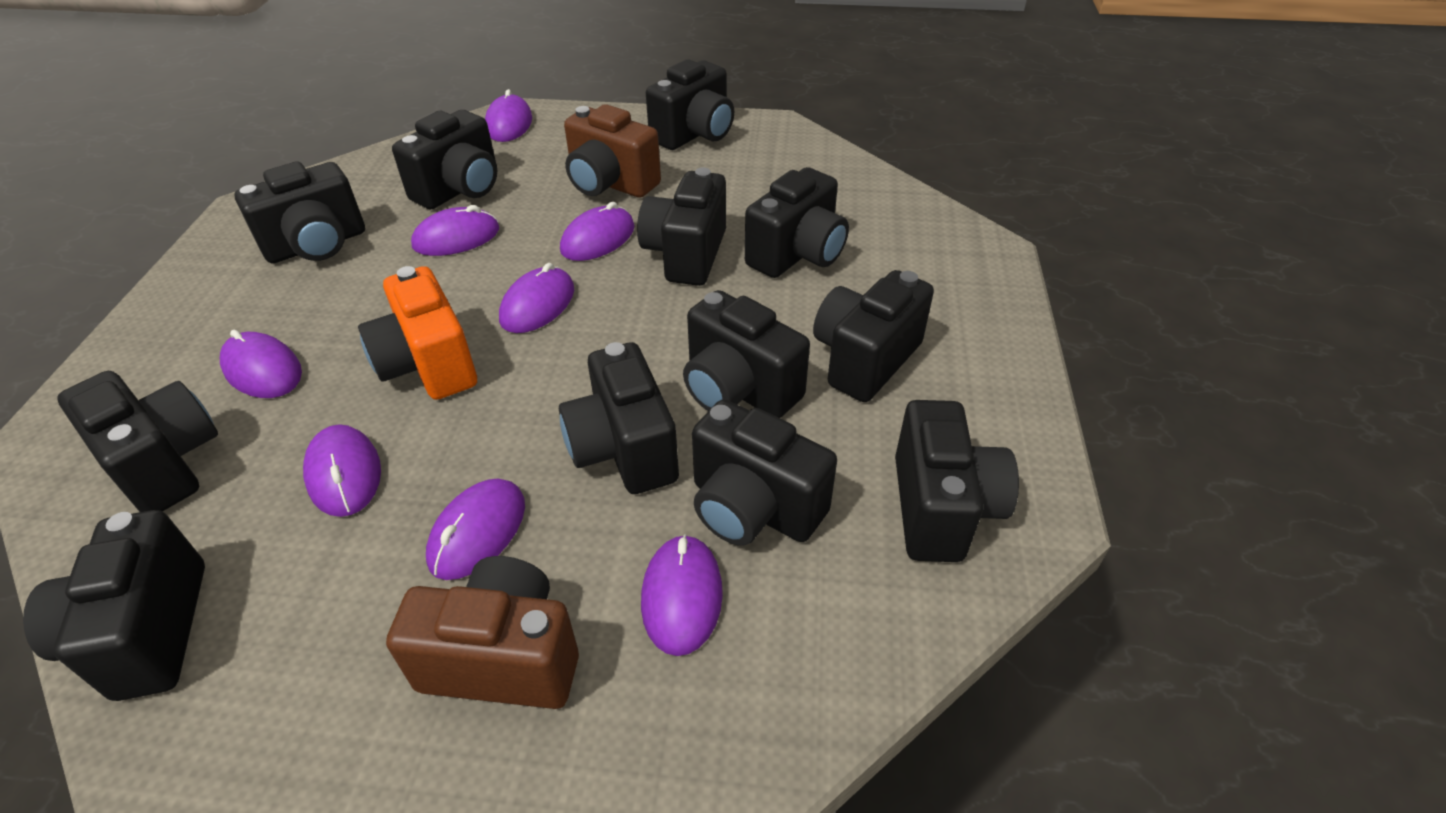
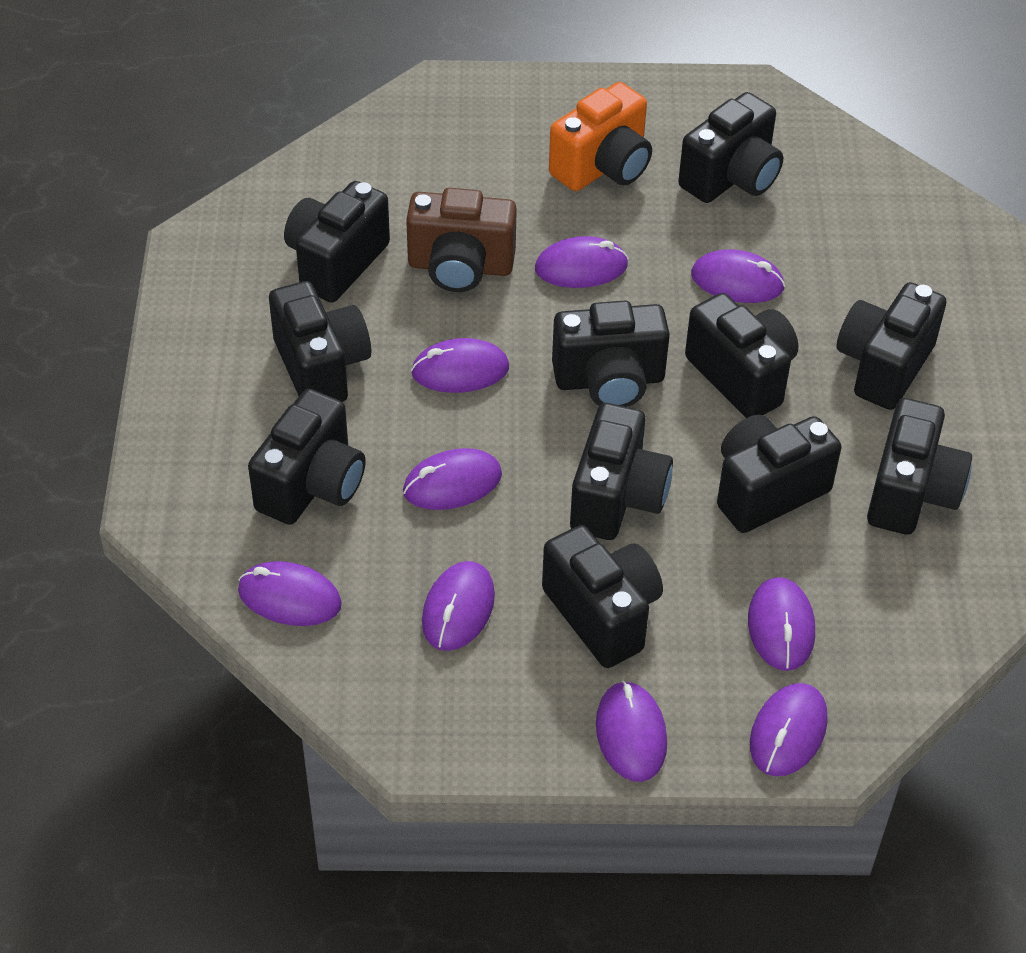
black camera: 12 -> 11
brown camera: 2 -> 1
purple mouse: 8 -> 9

